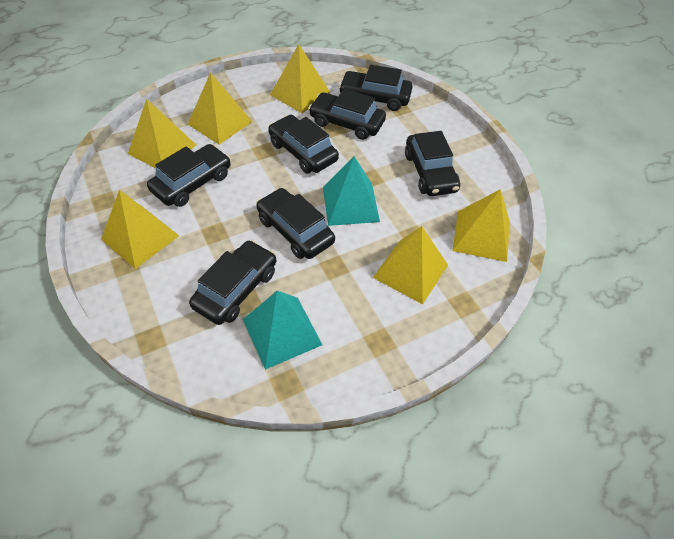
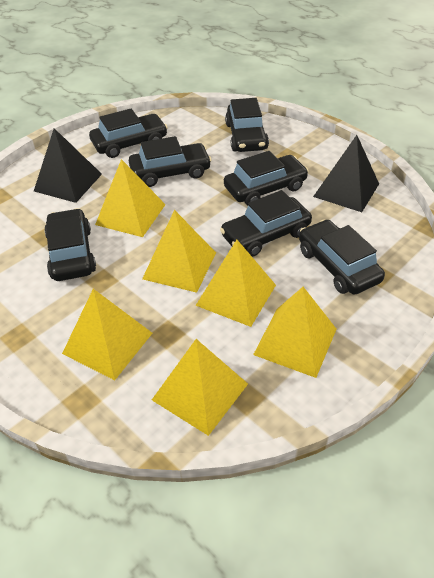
black pyramid: 0 -> 2
turquoise pyramid: 2 -> 0

